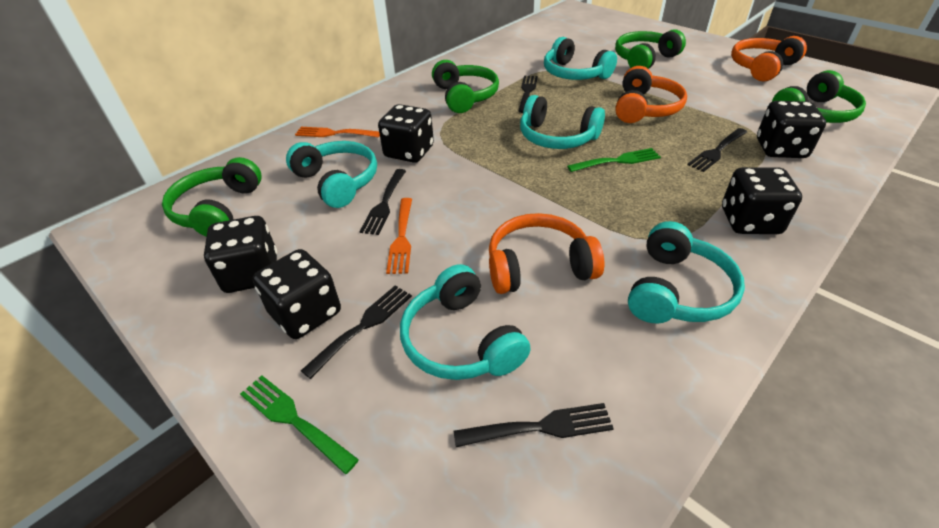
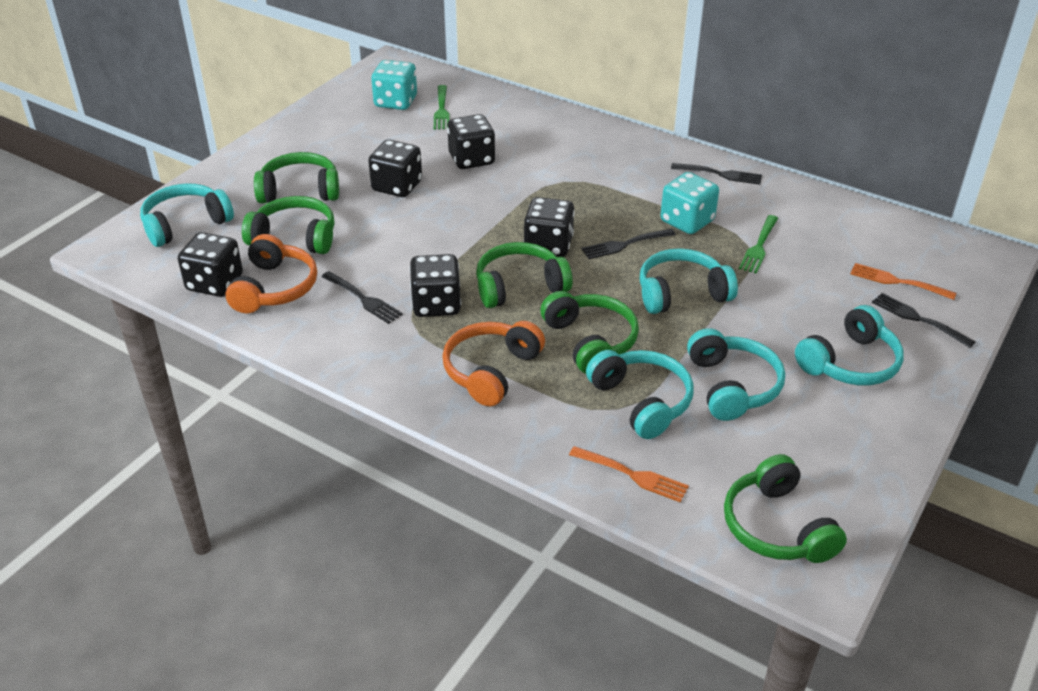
black fork: 5 -> 4
green headphones: 4 -> 5
orange headphones: 3 -> 2
turquoise dice: 0 -> 2

